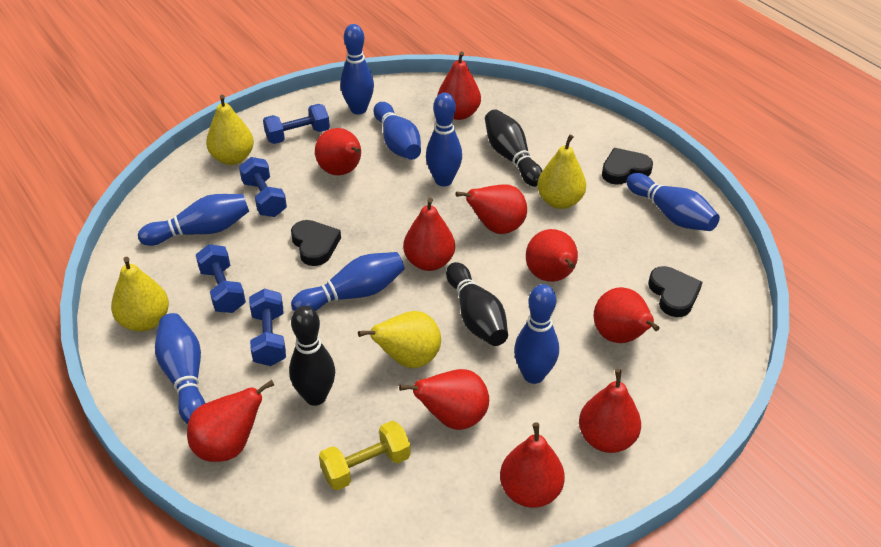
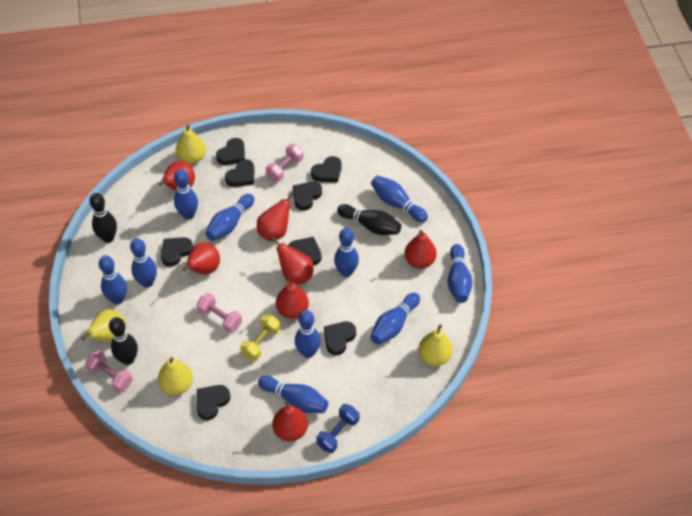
black heart: 3 -> 8
blue bowling pin: 8 -> 10
blue dumbbell: 4 -> 1
pink dumbbell: 0 -> 3
red pear: 10 -> 7

